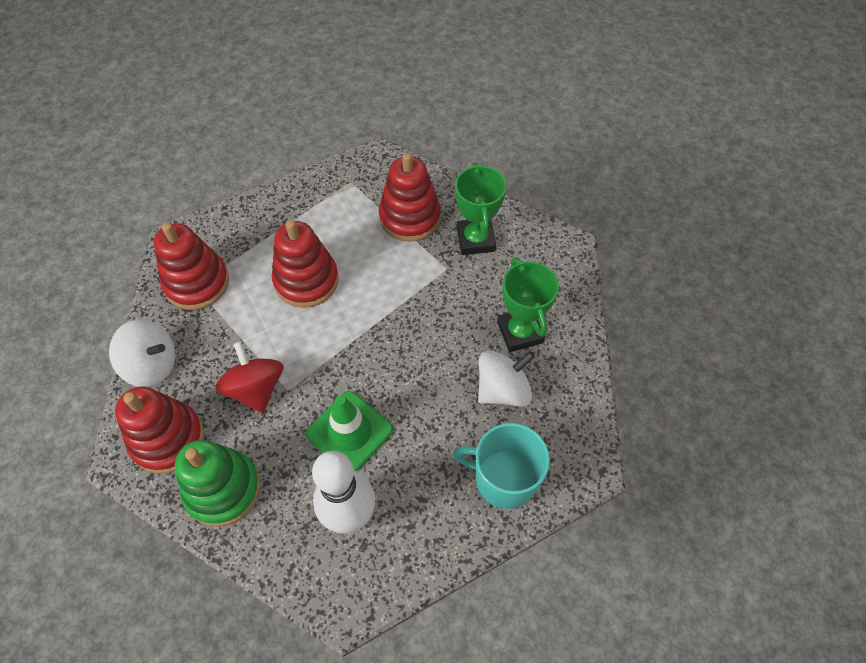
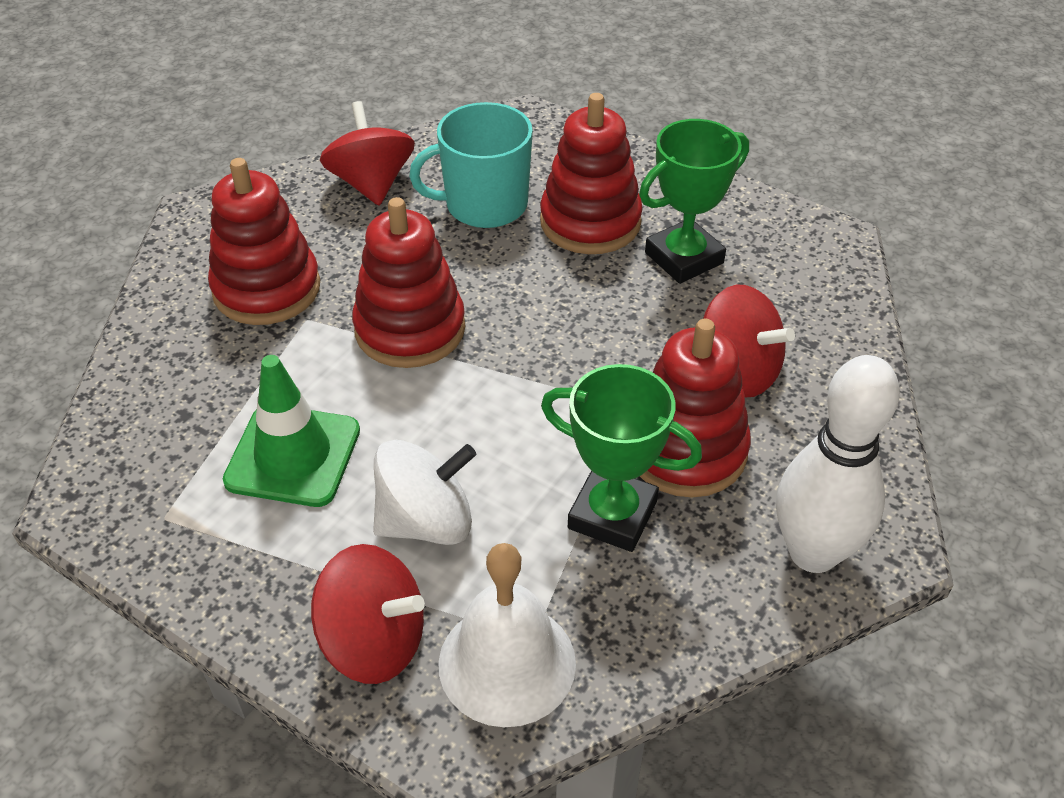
green stacking toy: 1 -> 0
red spinning top: 1 -> 3
white bell: 0 -> 1
white spinning top: 2 -> 1

